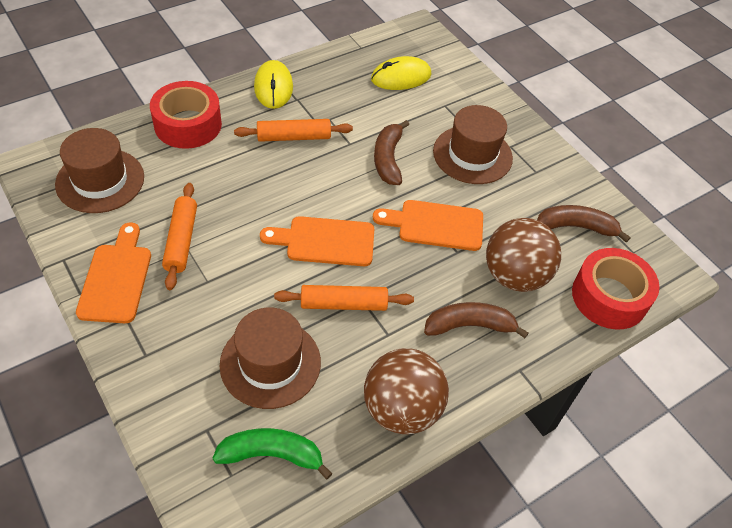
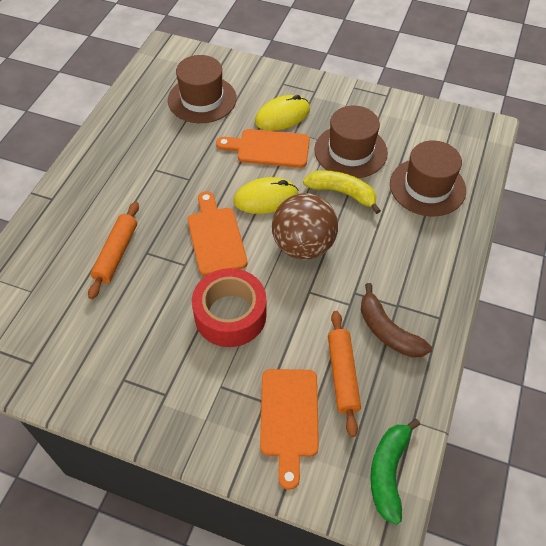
brown ball: 2 -> 1
brown banana: 3 -> 1
orange rolling pin: 3 -> 2
red tape: 2 -> 1
yellow banana: 0 -> 1

